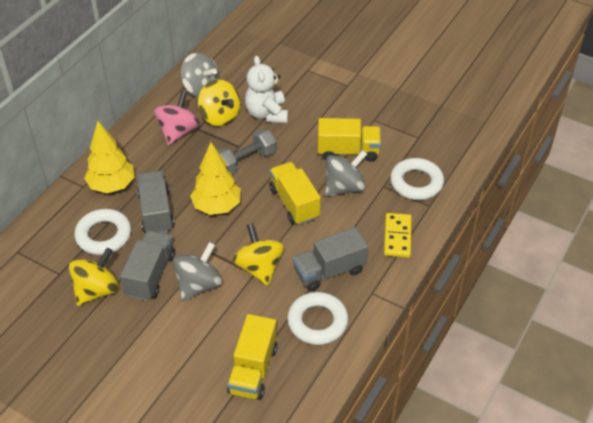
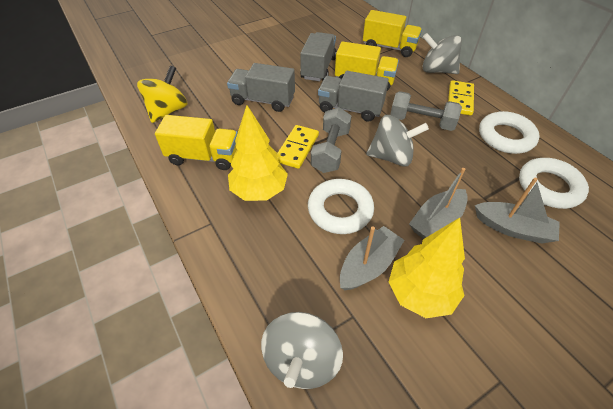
grey boat: 0 -> 3
grey dumbbell: 1 -> 2
pink spinning top: 1 -> 0
white teddy bear: 1 -> 0
yellow domino: 1 -> 2
yellow spinning top: 3 -> 1

